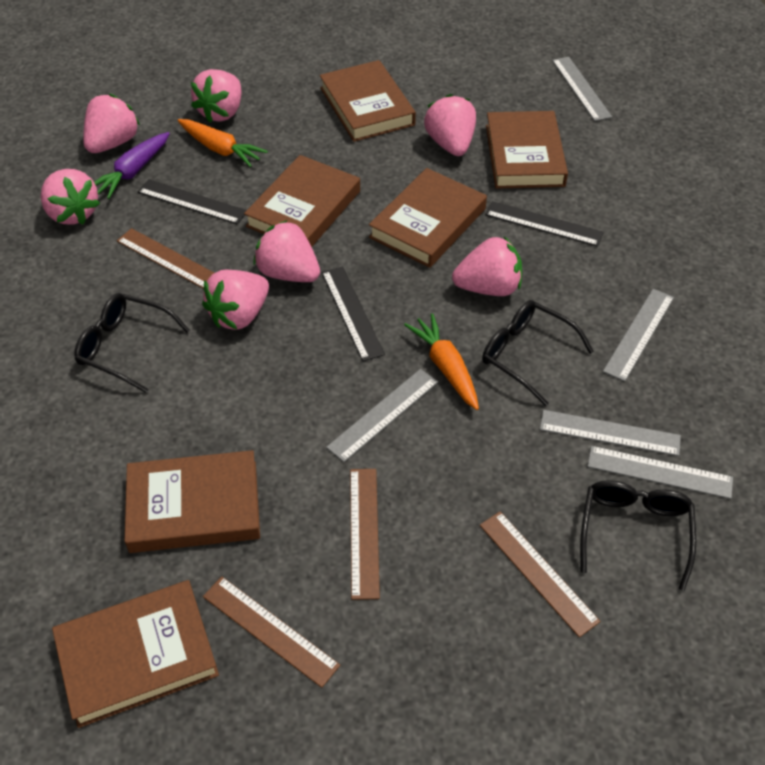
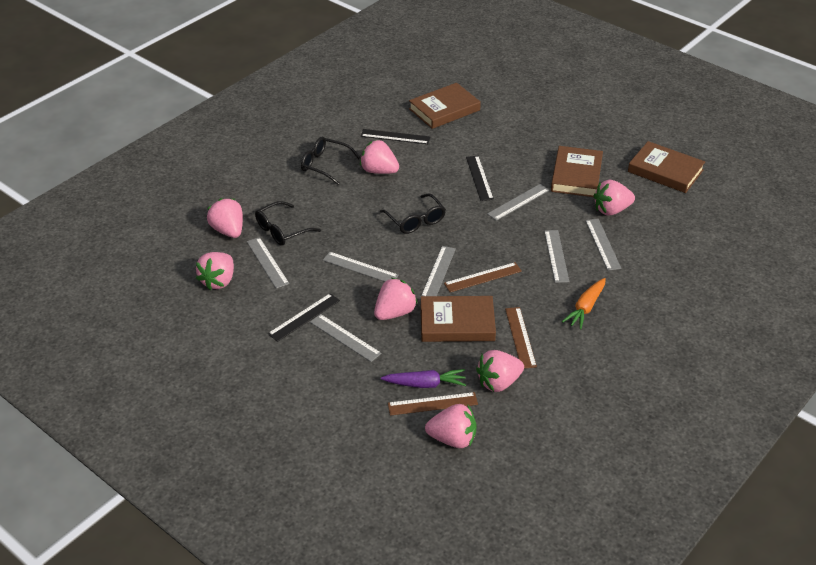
brown book: 6 -> 4
brown ruler: 4 -> 3
grey ruler: 5 -> 7
orange carrot: 2 -> 1

